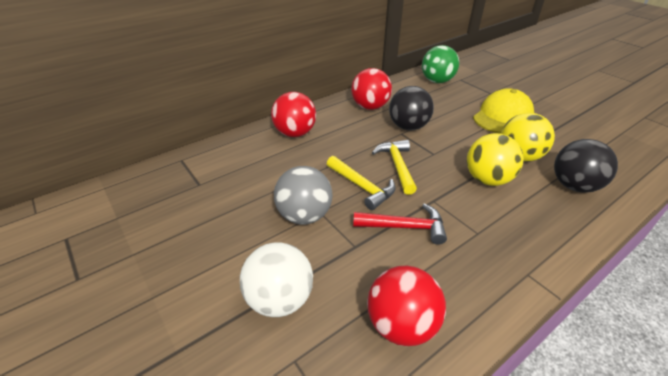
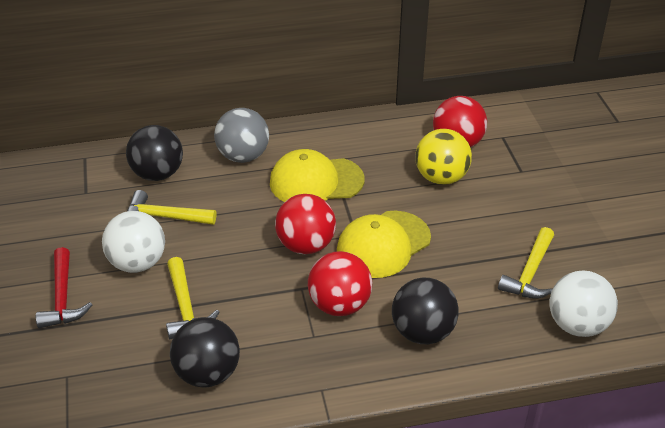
black ball: 2 -> 3
green ball: 1 -> 0
white ball: 1 -> 2
yellow ball: 2 -> 1
yellow cap: 1 -> 2
yellow hammer: 2 -> 3

